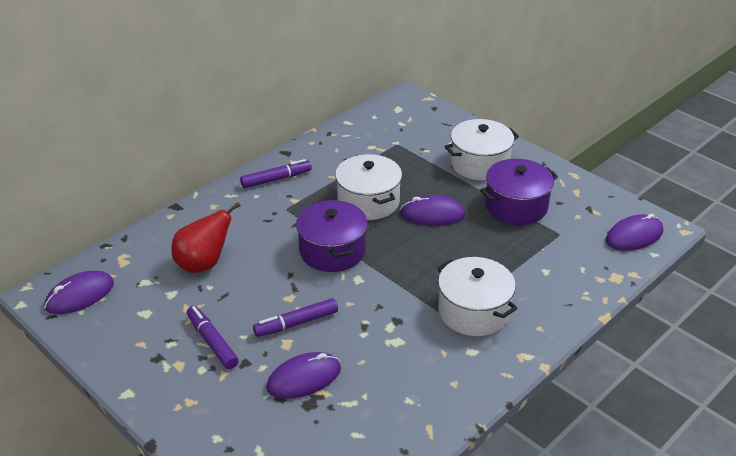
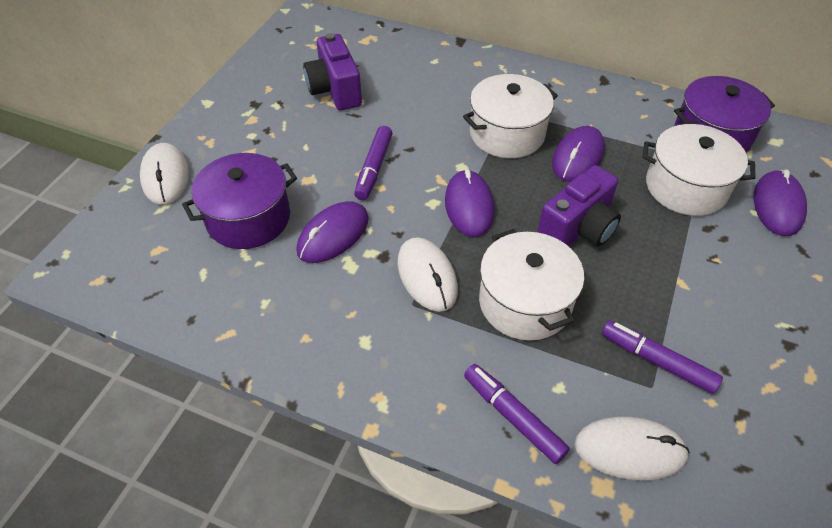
purple camera: 0 -> 2
red pear: 1 -> 0
white mouse: 0 -> 3

